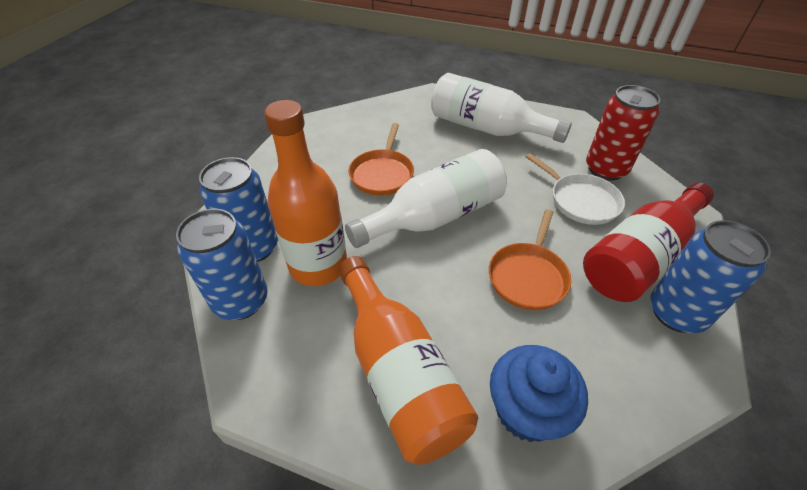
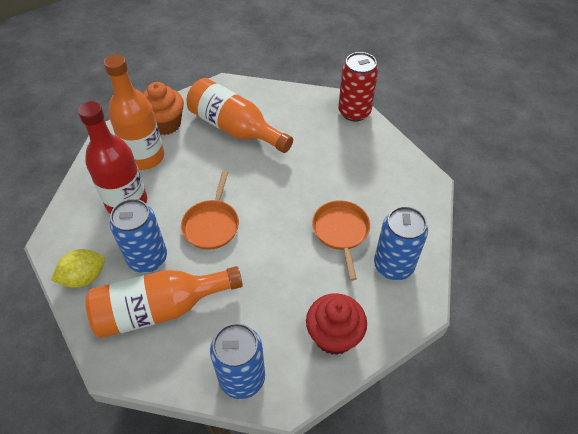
blue cupcake: 1 -> 0
orange bottle: 2 -> 3
orange cupcake: 0 -> 1
red cupcake: 0 -> 1
white bottle: 2 -> 0
white pan: 1 -> 0
yellow lemon: 0 -> 1

